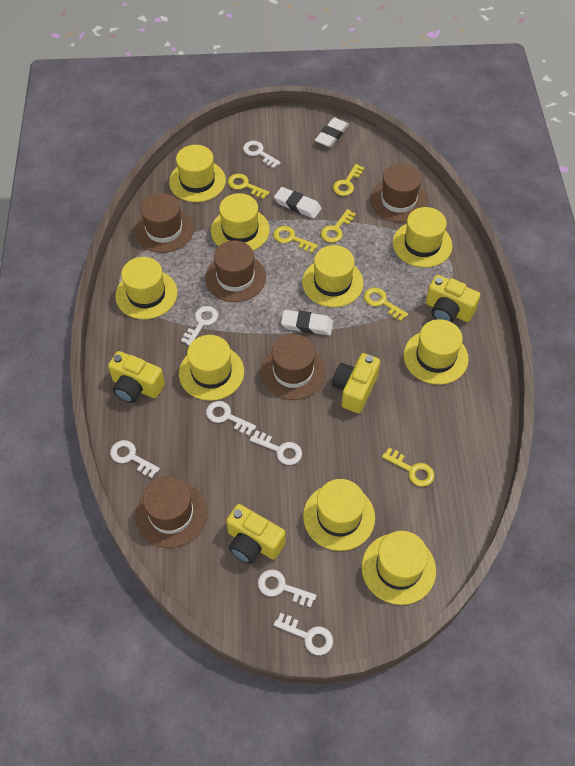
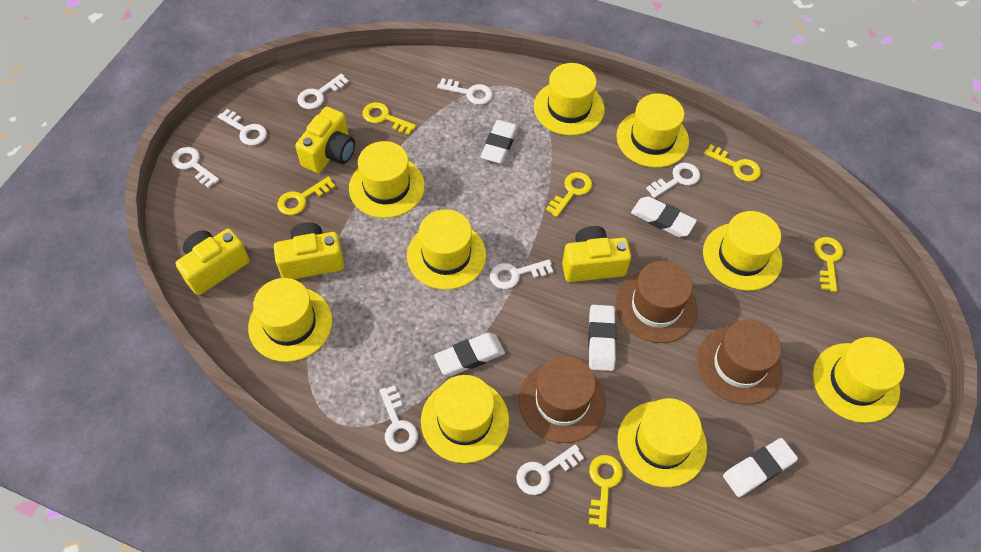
brown hat: 5 -> 3
white eraser: 3 -> 5
white key: 7 -> 8

